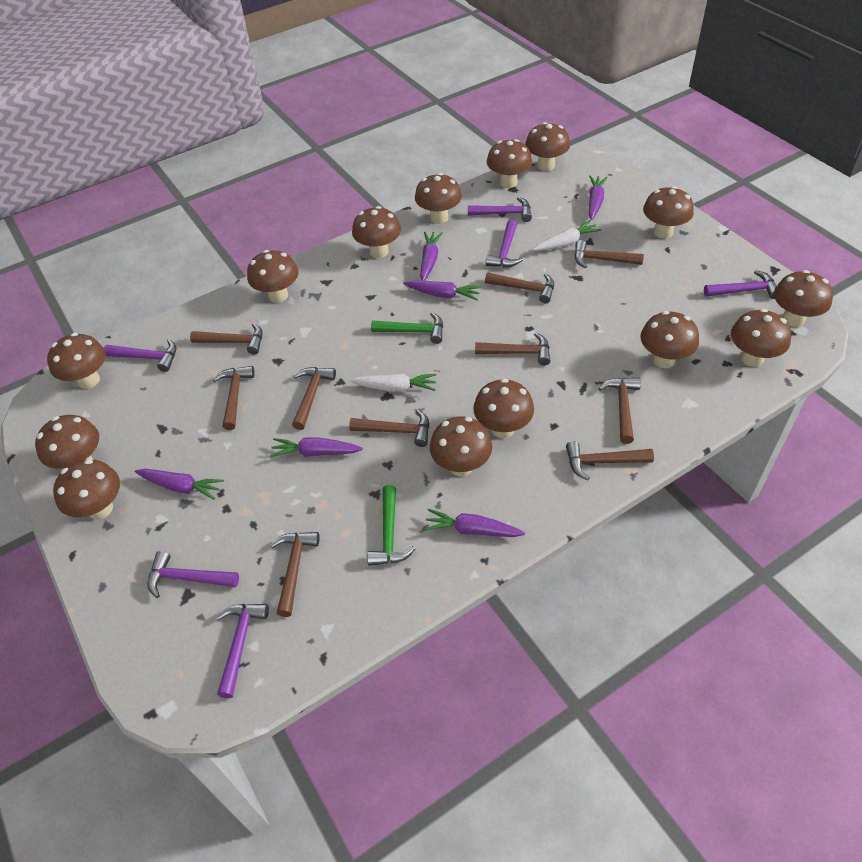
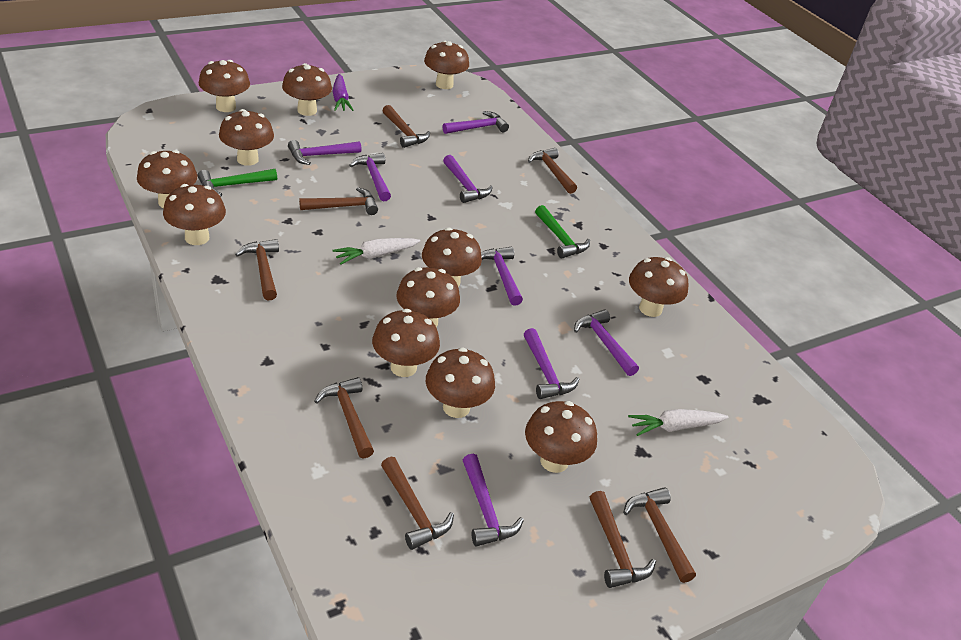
brown hammer: 10 -> 8
brown mushroom: 14 -> 12
purple carrot: 6 -> 1
purple hammer: 6 -> 8

